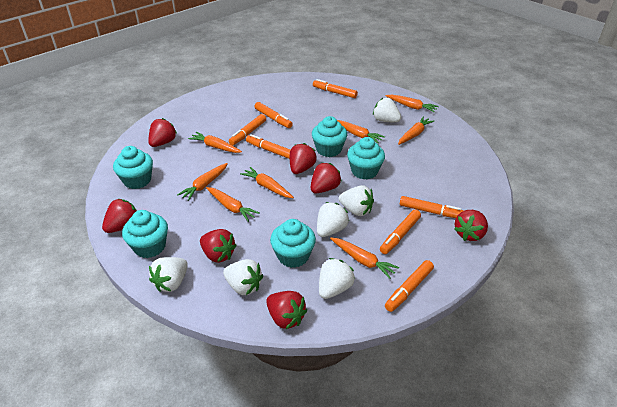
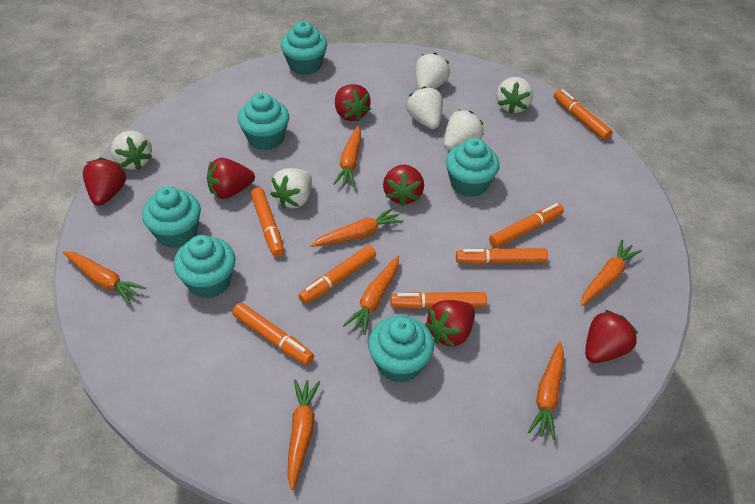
orange carrot: 8 -> 7
red strawberry: 7 -> 6
turquoise cupcake: 5 -> 6

